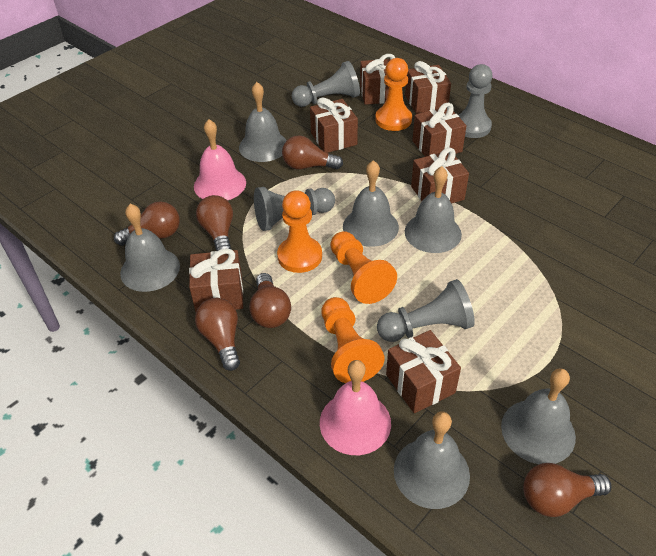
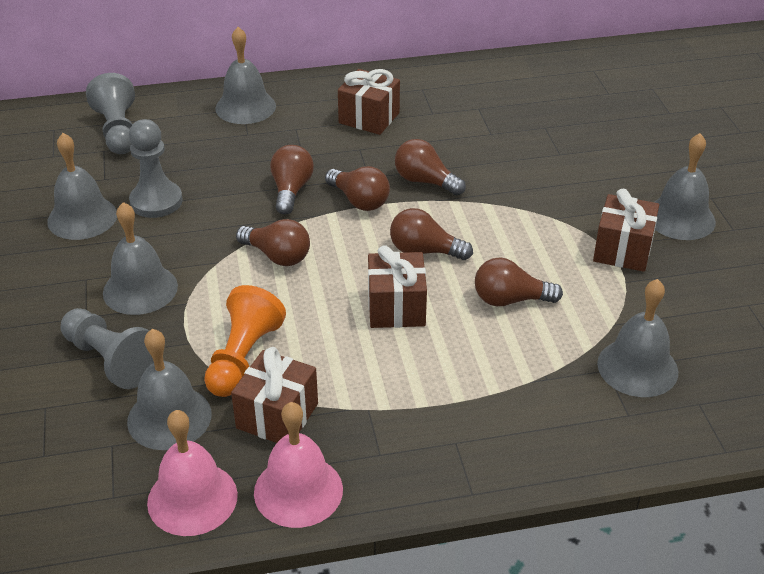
brown gift: 7 -> 4
grey pawn: 4 -> 3
orange pawn: 4 -> 1

